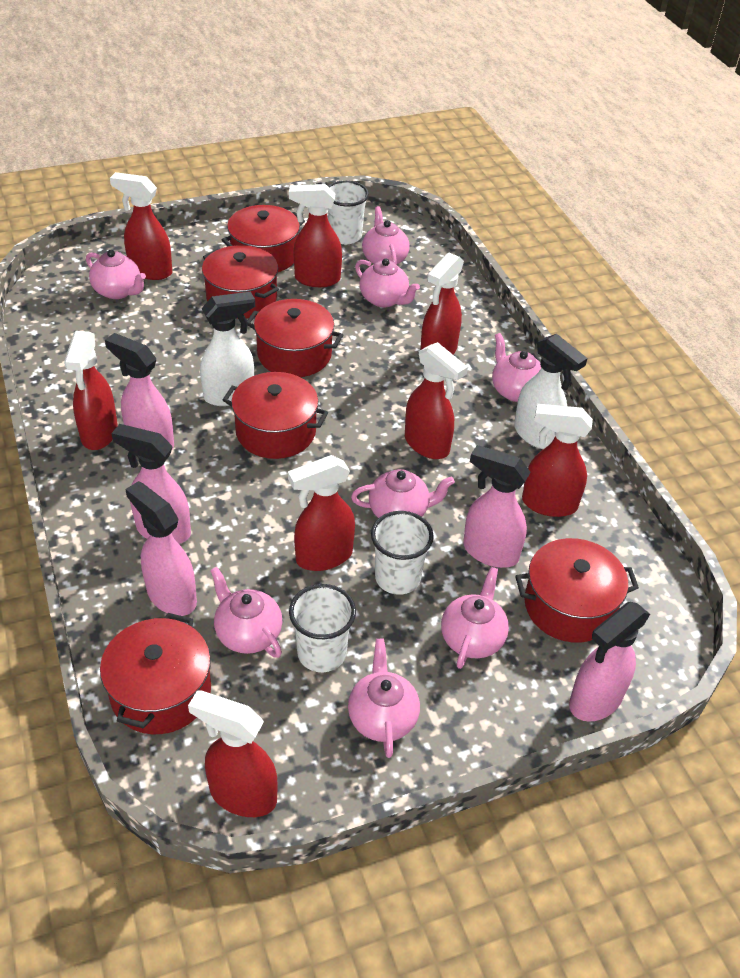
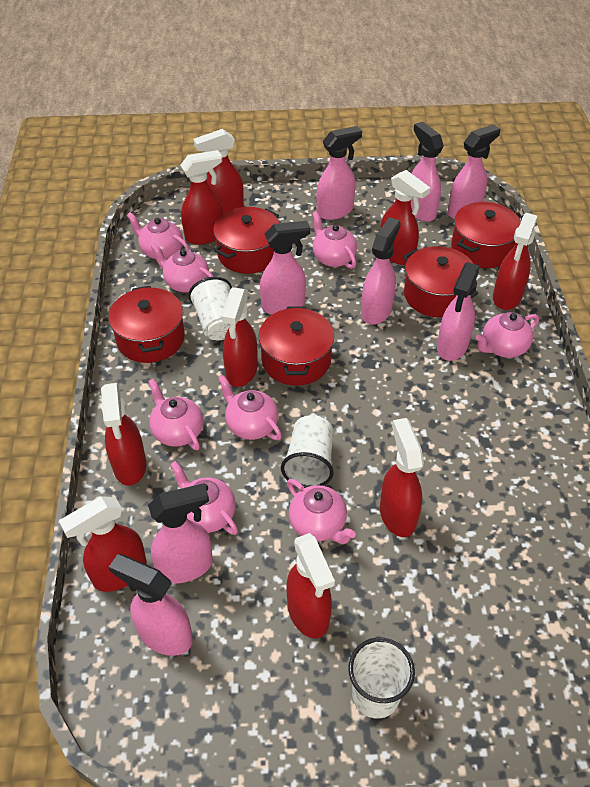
pink spray bottle: 5 -> 8
red pot: 6 -> 5
red spray bottle: 8 -> 9
white spray bottle: 2 -> 0

